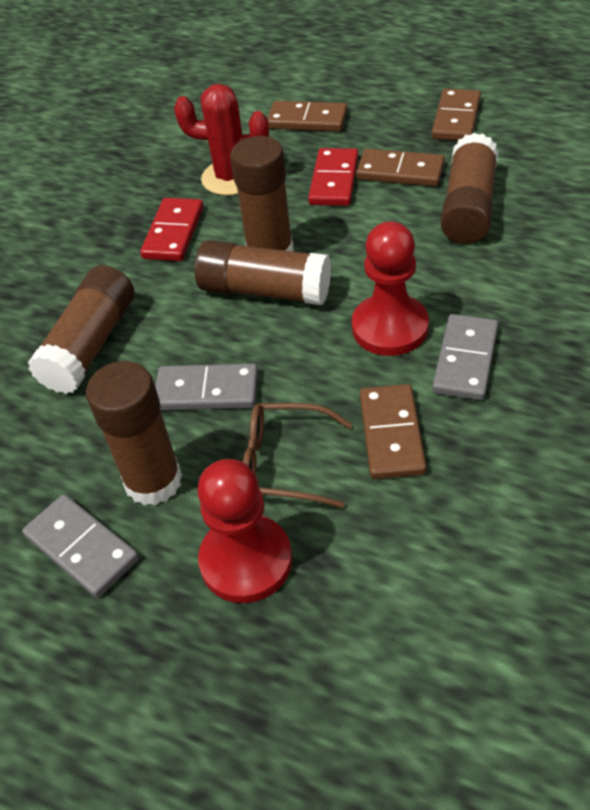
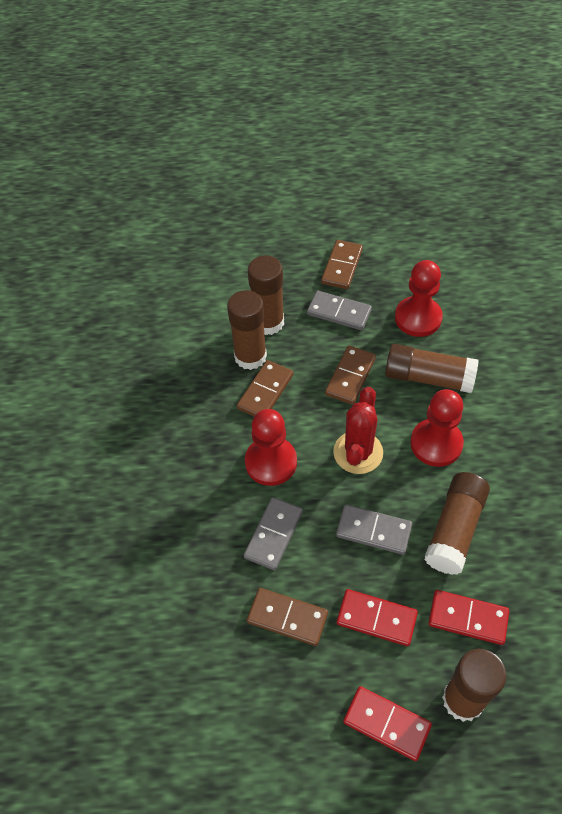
brown glasses: 1 -> 0
red domino: 2 -> 3
red pawn: 2 -> 3

